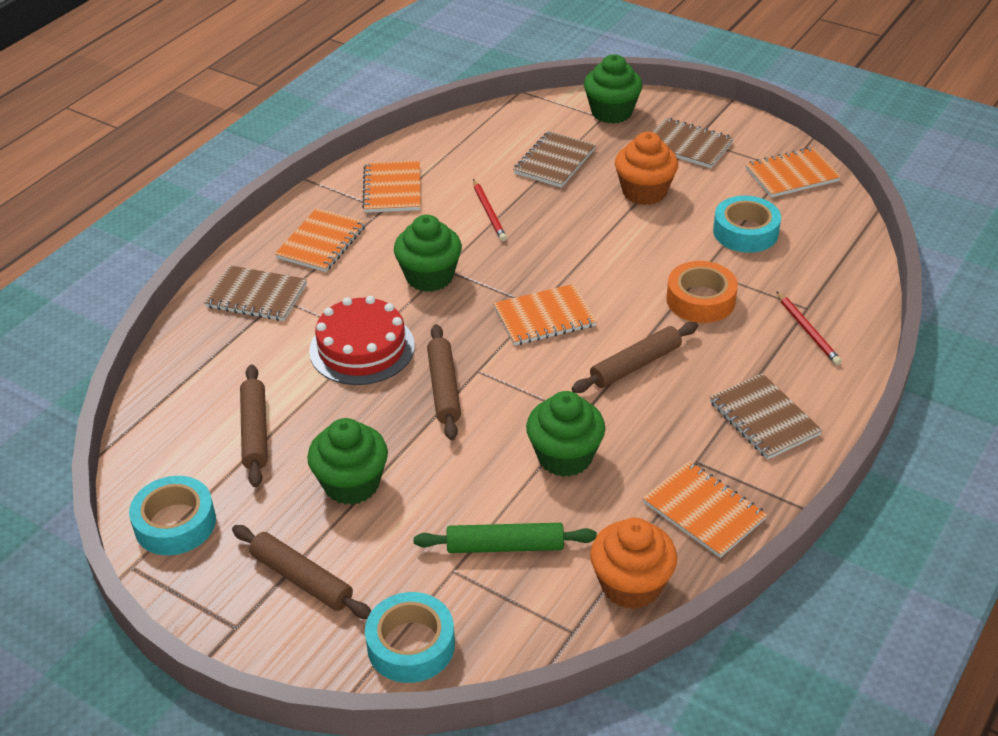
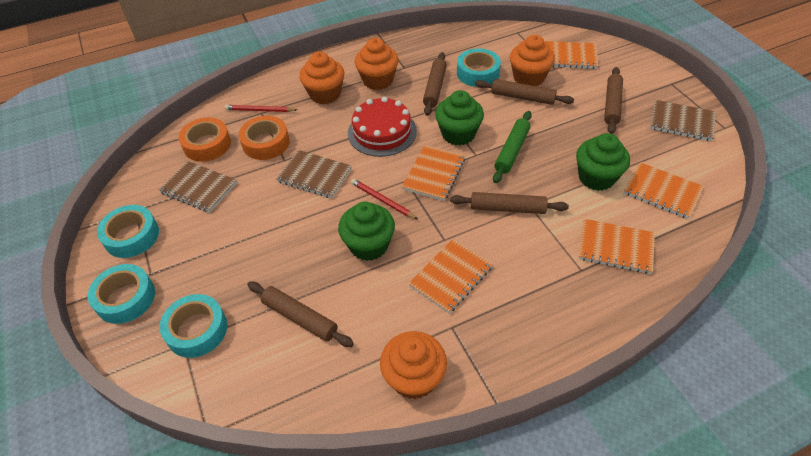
brown notebook: 4 -> 3
brown rolling pin: 4 -> 5
green cupcake: 4 -> 3
orange cupcake: 2 -> 4
orange tape: 1 -> 2
turquoise tape: 3 -> 4

